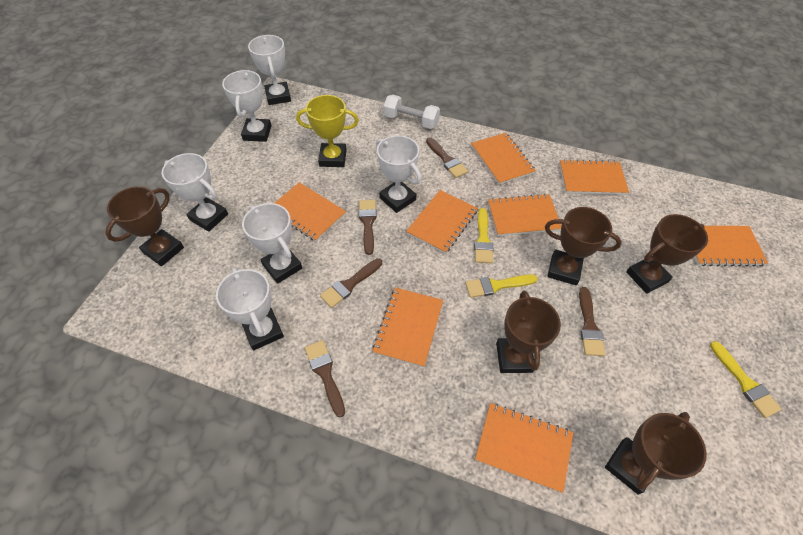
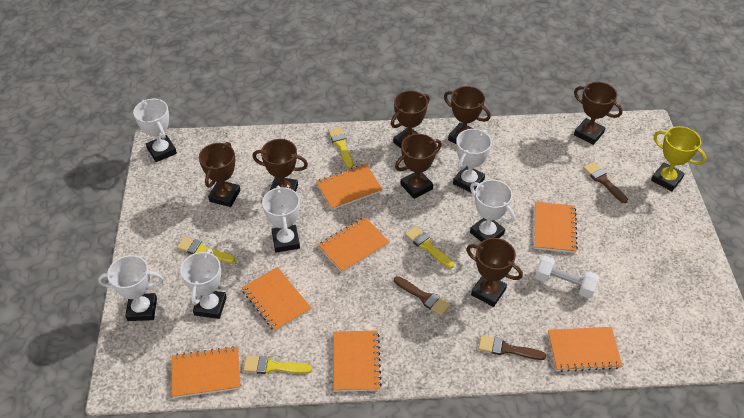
brown brush: 5 -> 3
brown trophy: 5 -> 7
orange notebook: 8 -> 7
yellow brush: 3 -> 4

